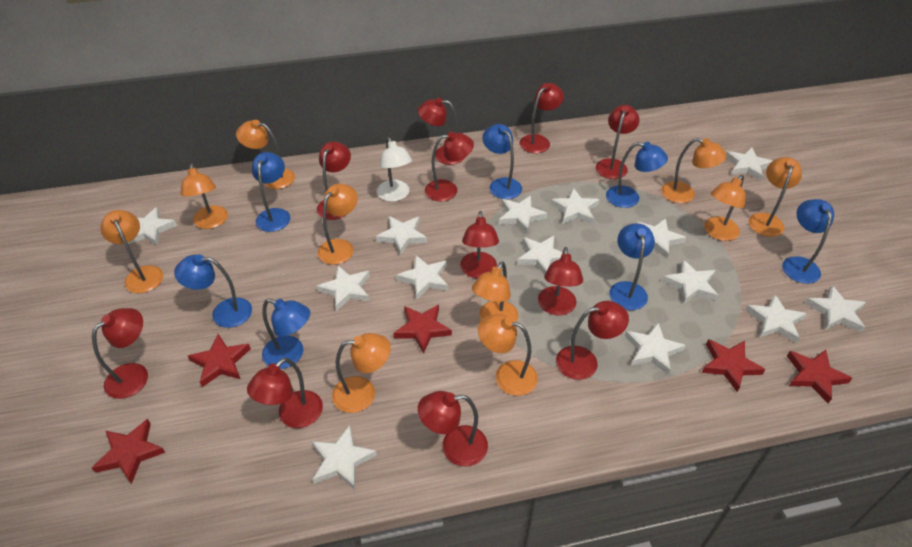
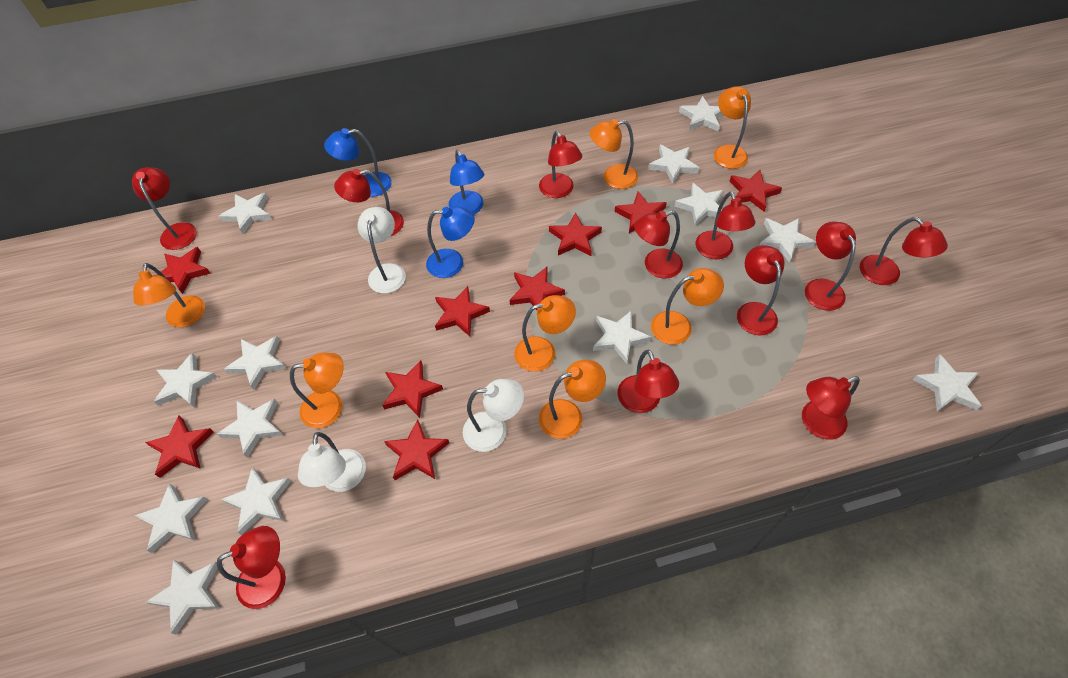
blue lamp: 7 -> 3
orange lamp: 10 -> 7
red star: 5 -> 9
white lamp: 1 -> 3
white star: 14 -> 13

